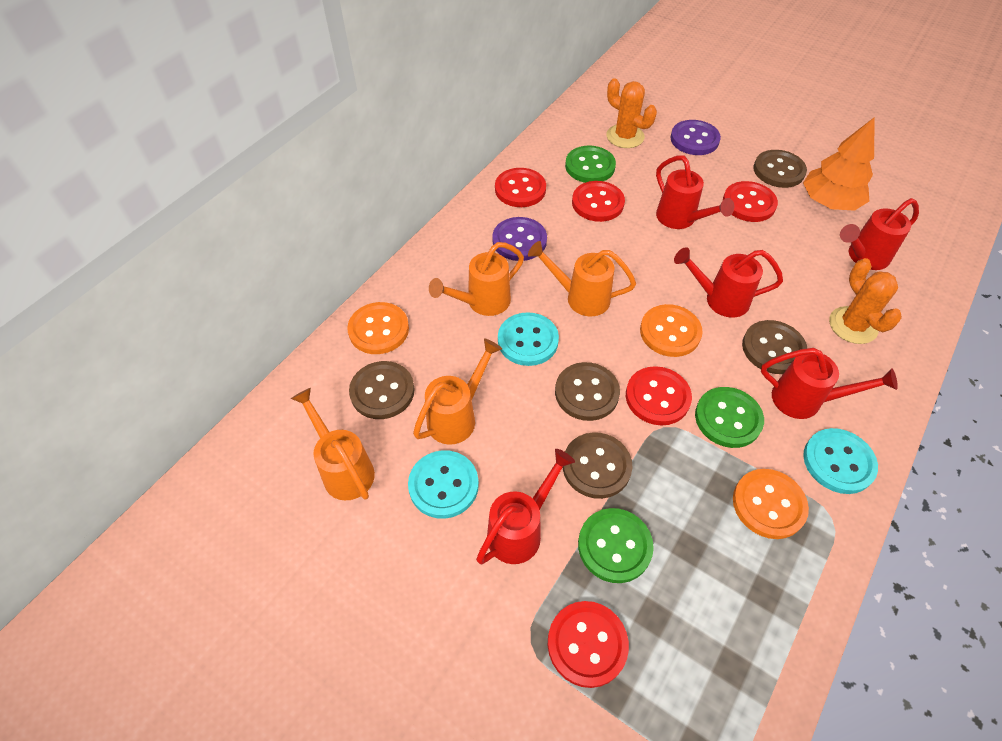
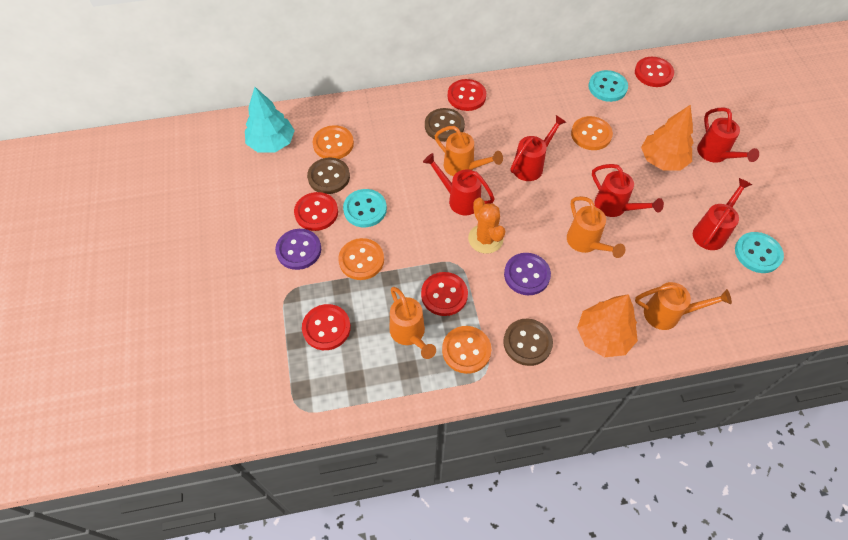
brown button: 5 -> 3
green button: 3 -> 0
orange button: 3 -> 4
orange cactus: 2 -> 1
orange tree: 1 -> 2
turquoise tree: 0 -> 1

